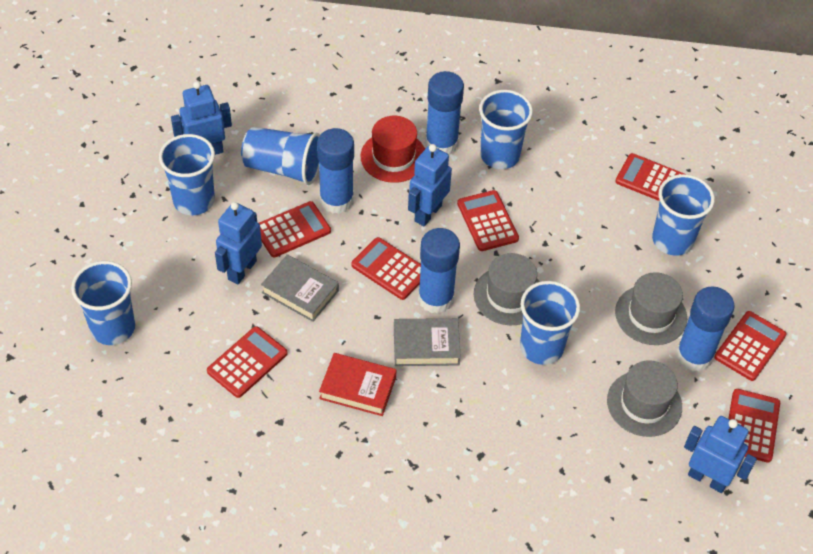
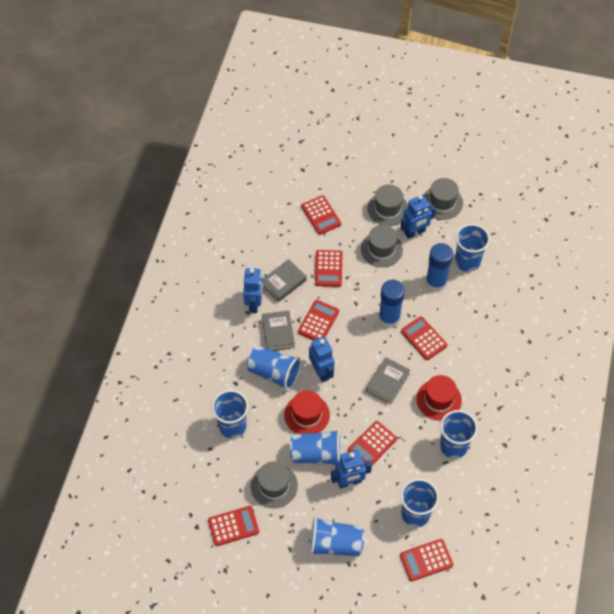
blue cup: 6 -> 7
blue glue stick: 4 -> 2
grey book: 2 -> 3
grey hat: 3 -> 4
red book: 1 -> 0
red hat: 1 -> 2

